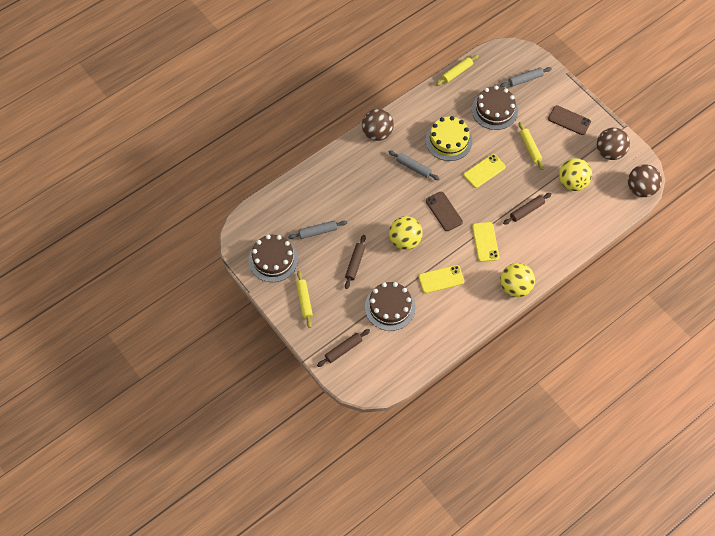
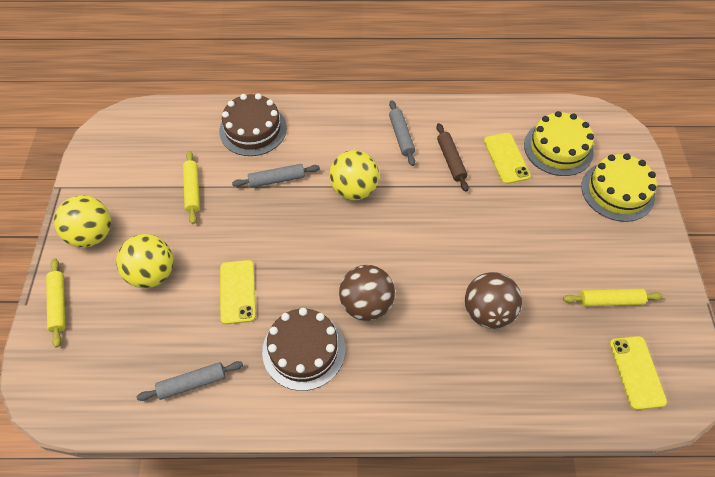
brown ball: 3 -> 2
brown cake: 3 -> 2
brown phone: 2 -> 0
brown rolling pin: 3 -> 1
yellow cake: 1 -> 2

